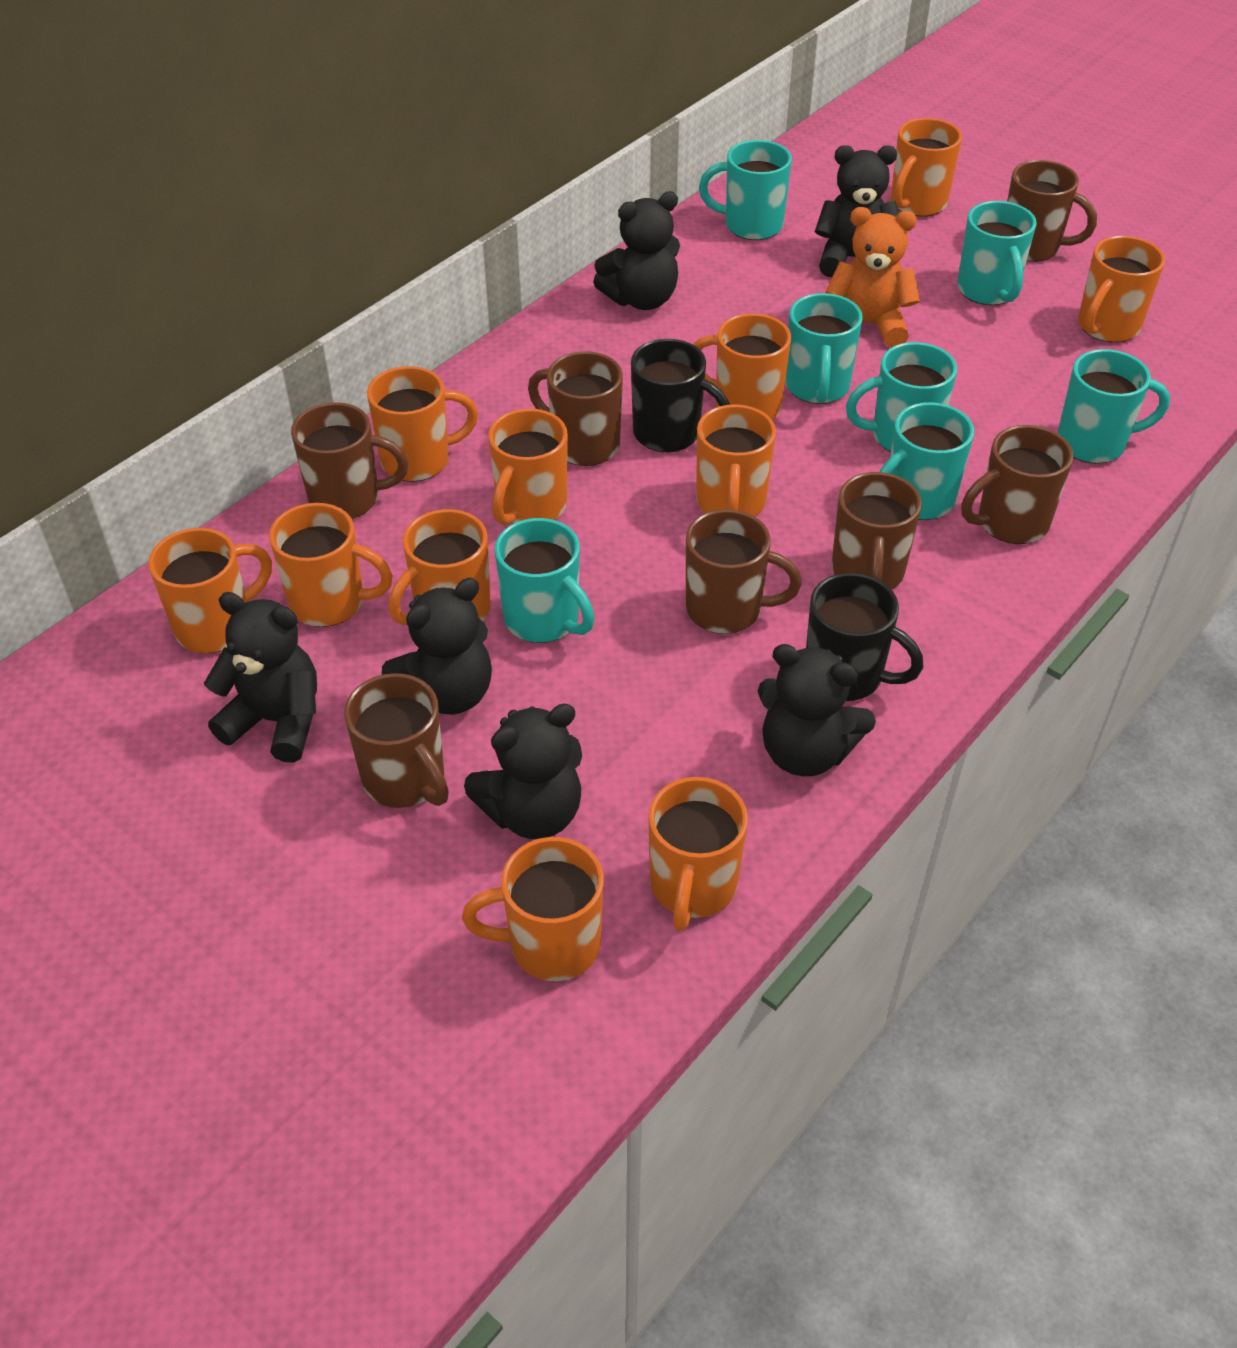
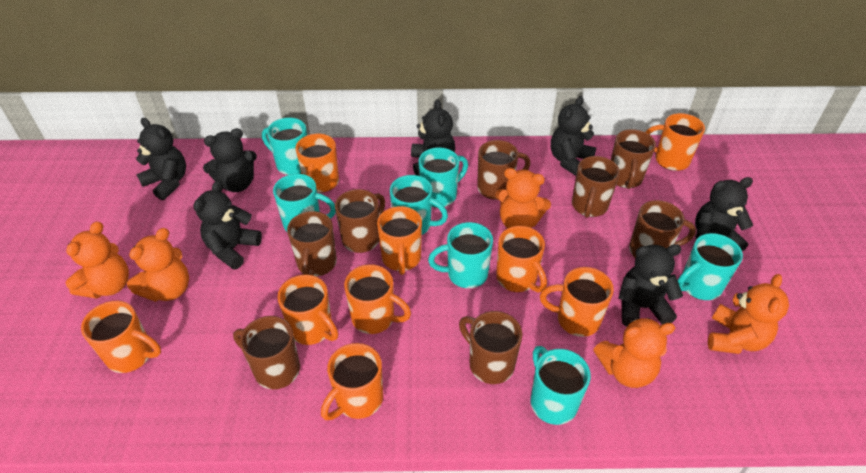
black mug: 2 -> 0
black teddy bear: 6 -> 7
brown mug: 7 -> 8
orange mug: 11 -> 9
orange teddy bear: 1 -> 5

